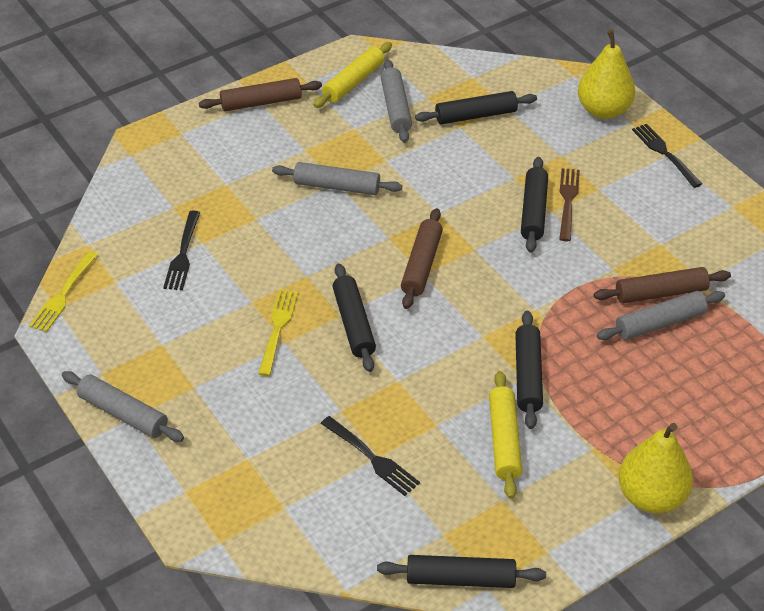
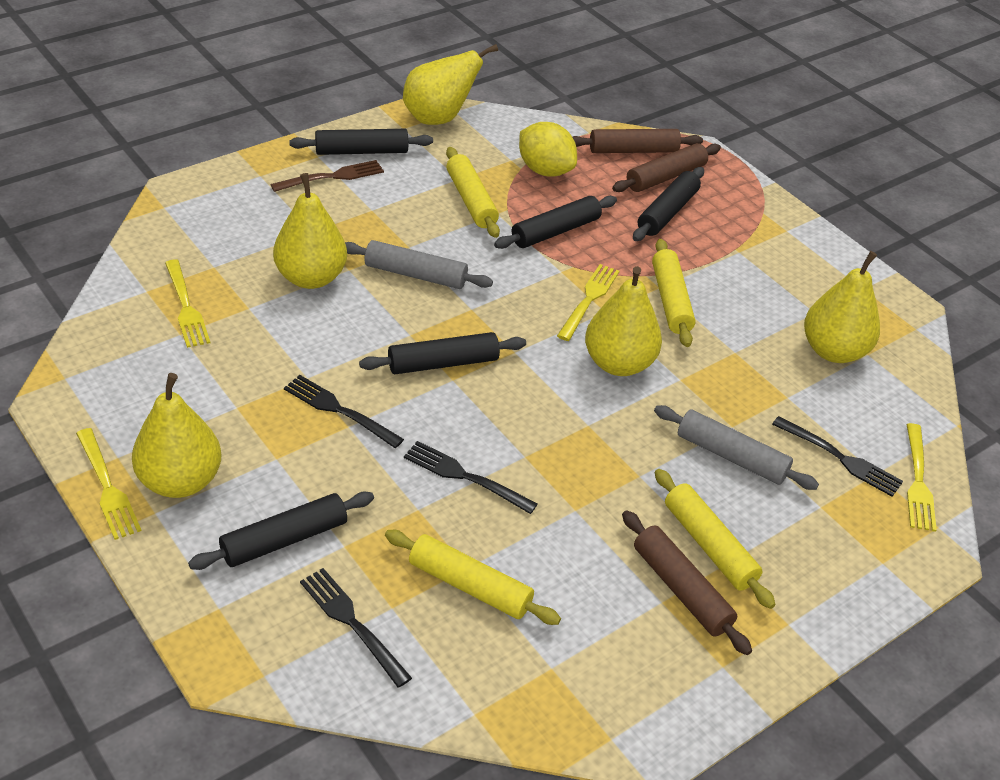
black fork: 3 -> 4
grey rolling pin: 4 -> 2
yellow fork: 2 -> 4
yellow lemon: 0 -> 1
yellow pear: 2 -> 5
yellow rolling pin: 2 -> 4

